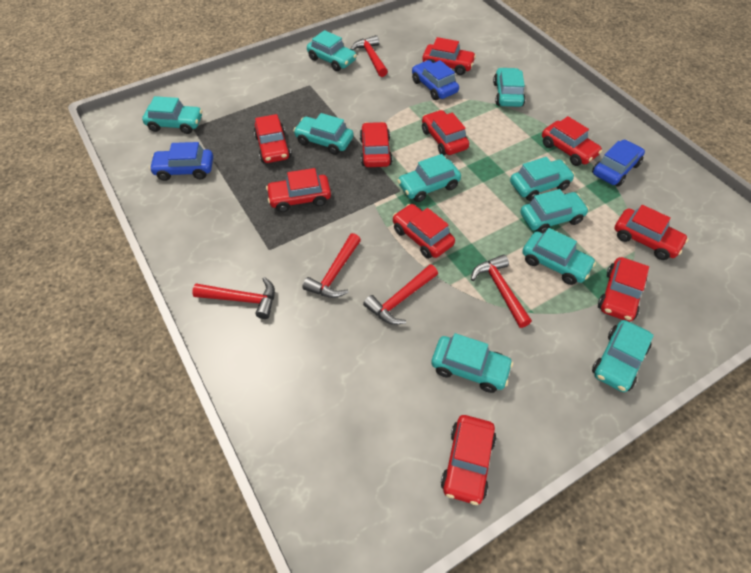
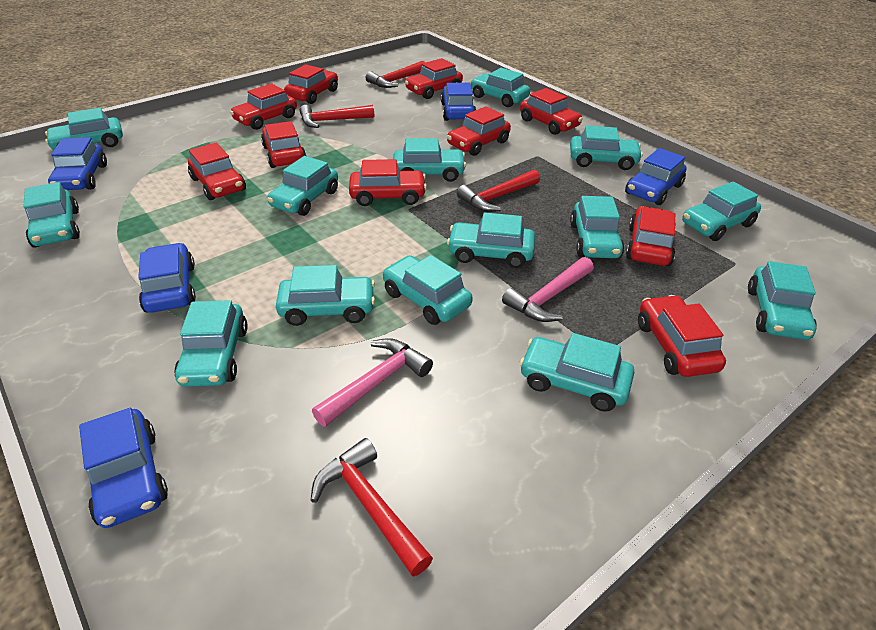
blue car: 3 -> 5
pink hammer: 0 -> 2
red hammer: 5 -> 4
turquoise car: 10 -> 14

